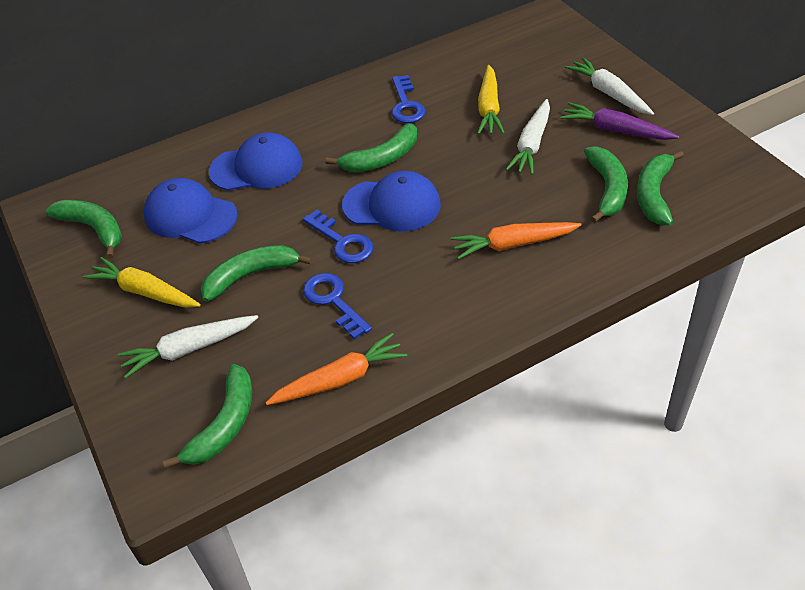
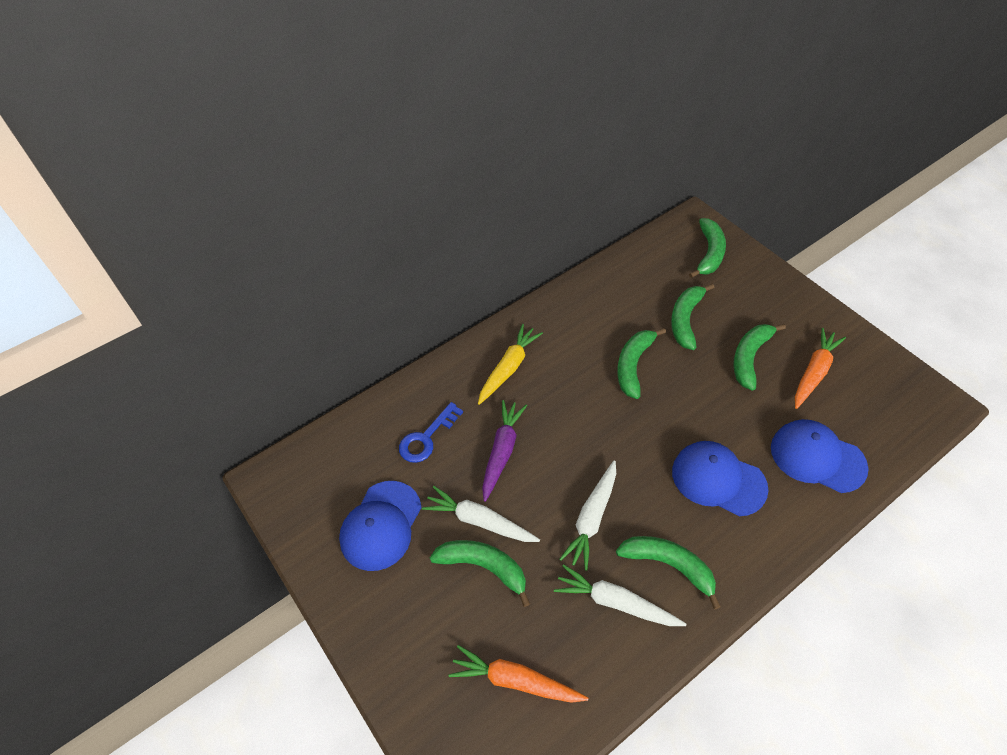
blue key: 3 -> 1
yellow carrot: 2 -> 1

